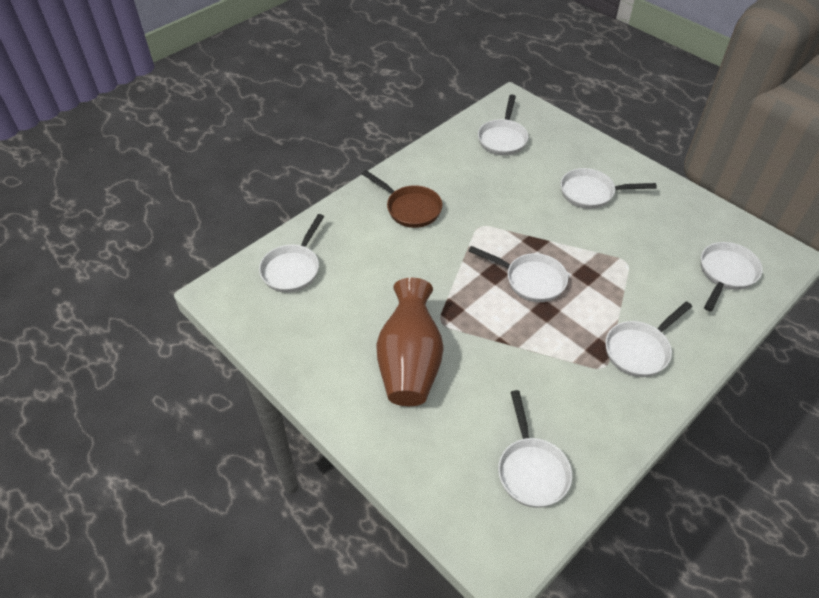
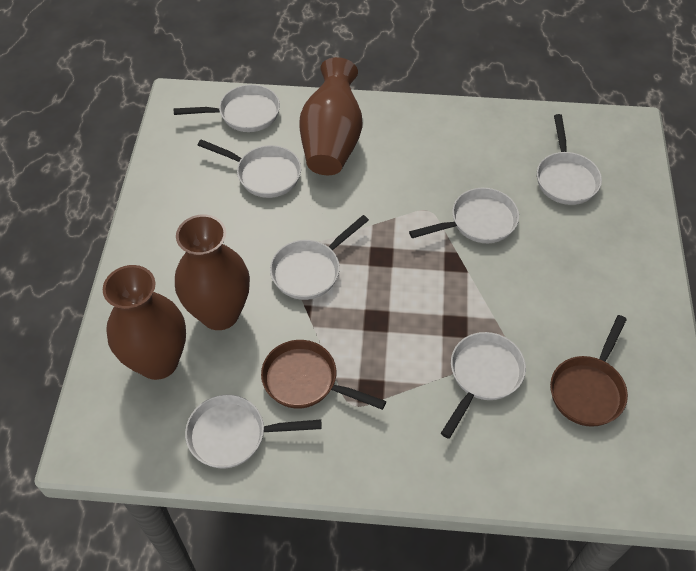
brown pan: 1 -> 2
brown vase: 1 -> 3

